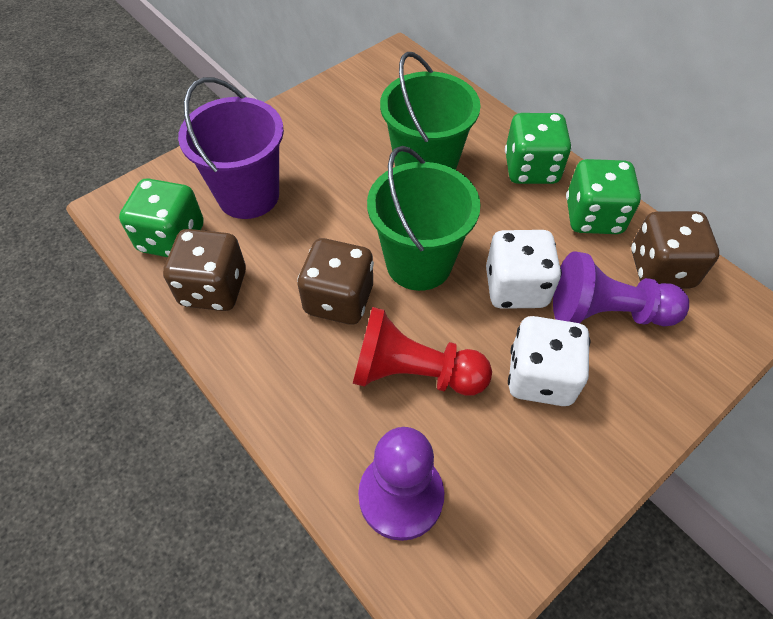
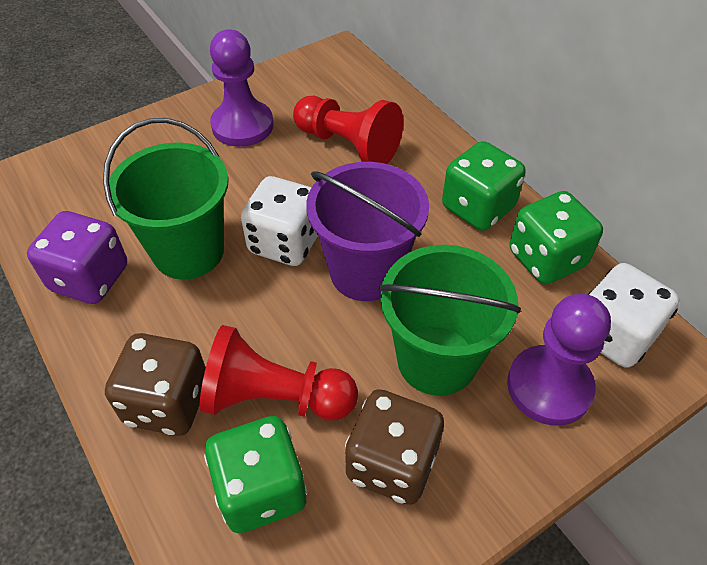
brown dice: 3 -> 2
purple dice: 0 -> 1
red pawn: 1 -> 2

